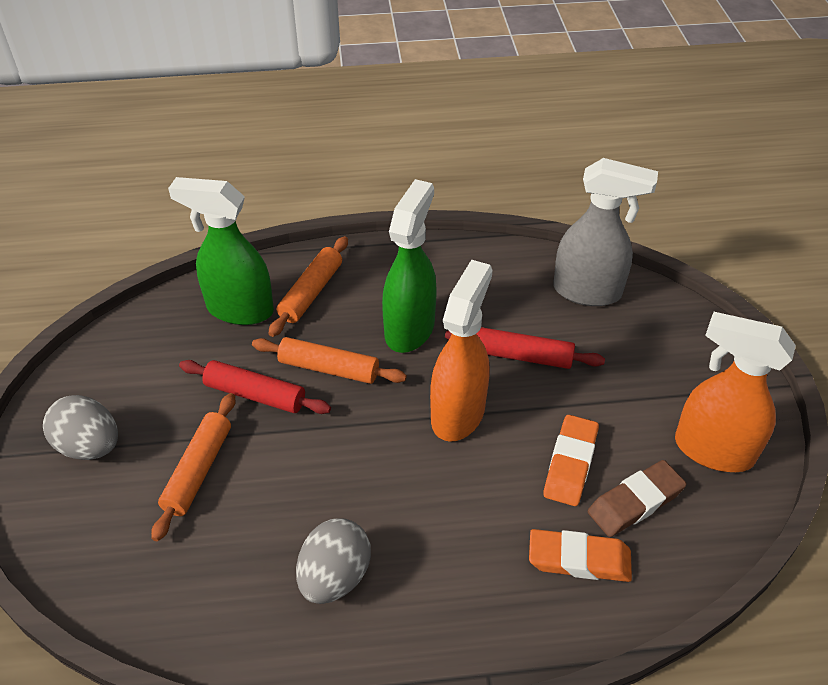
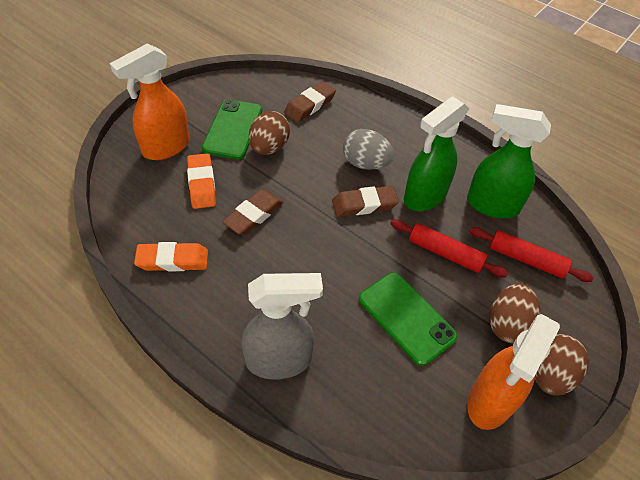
brown egg: 0 -> 3
brown eraser: 1 -> 3
green phone: 0 -> 2
grey egg: 2 -> 1
orange rolling pin: 3 -> 0

